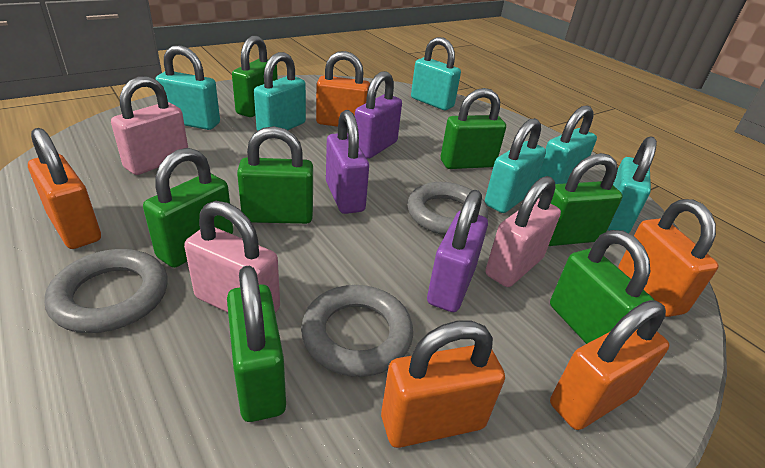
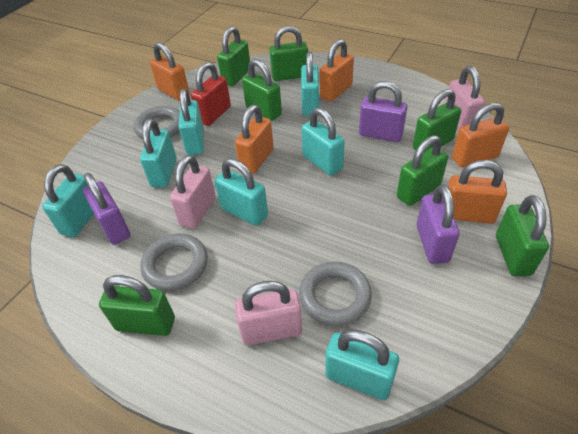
red padlock: 0 -> 1
turquoise padlock: 6 -> 7

